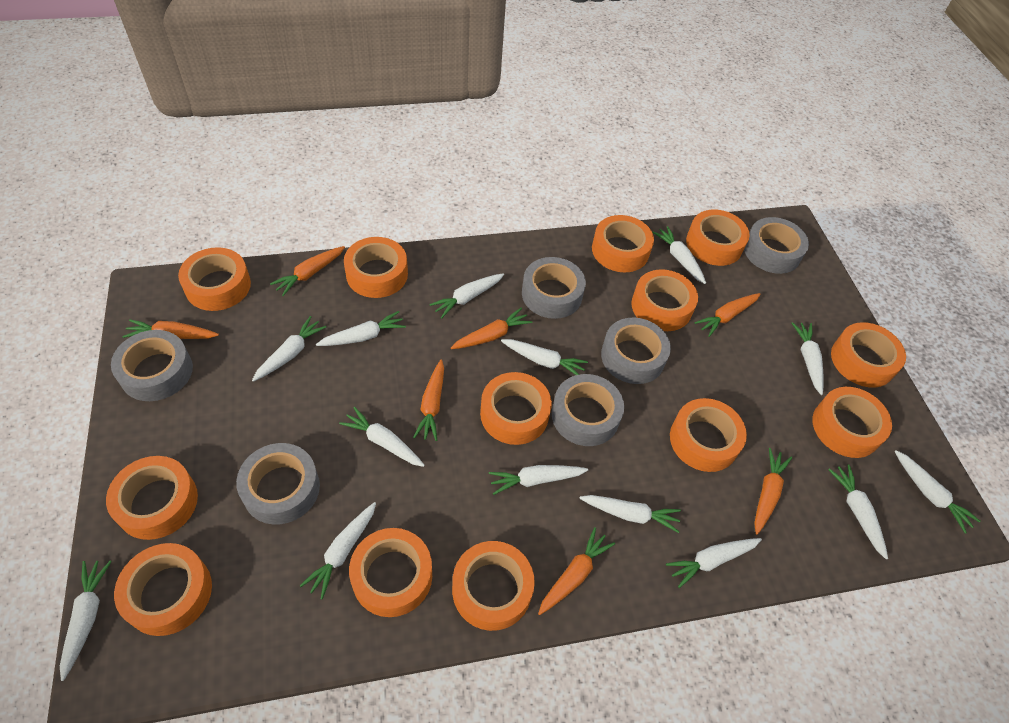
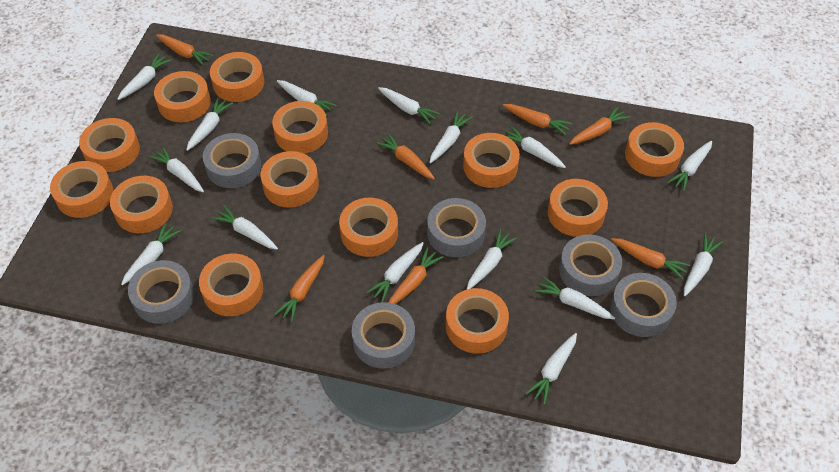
white carrot: 14 -> 15

